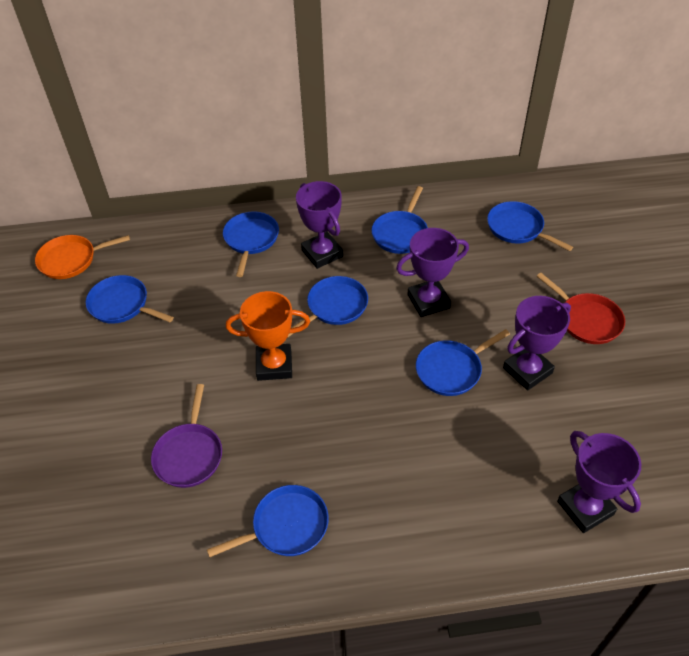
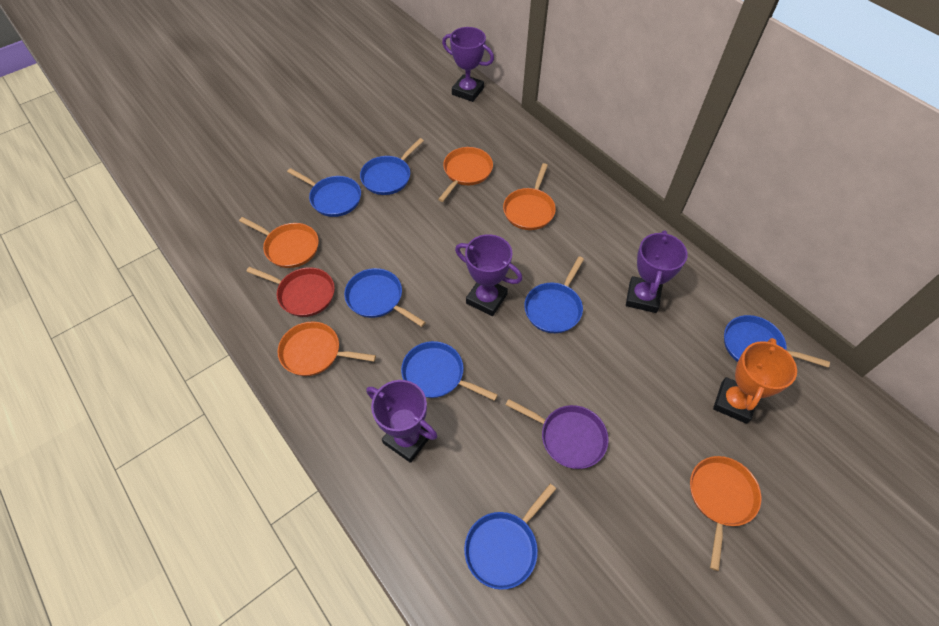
orange pan: 1 -> 5

